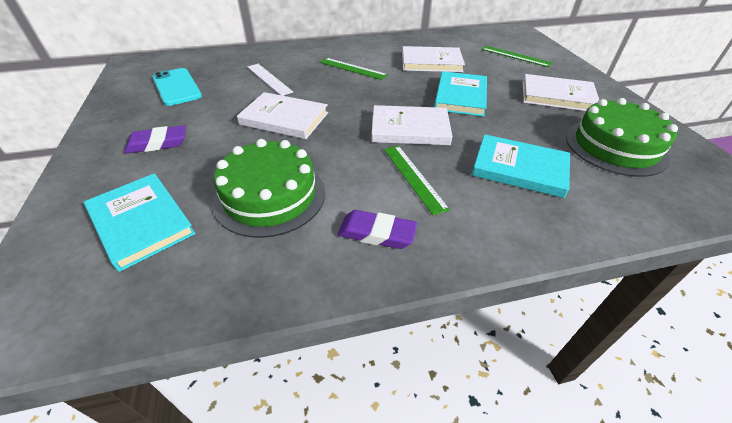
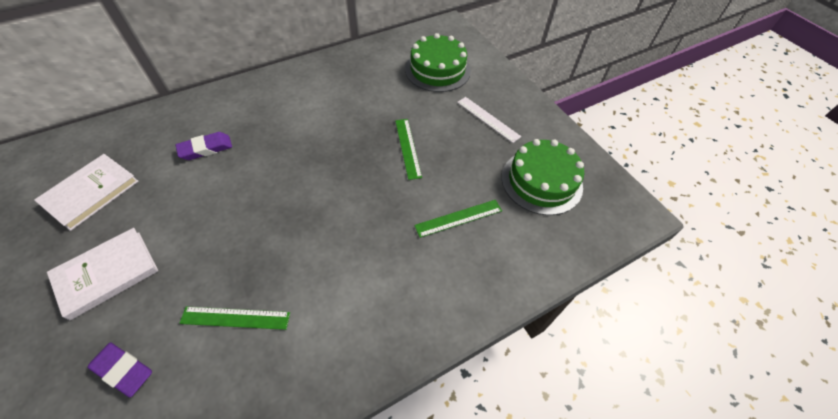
turquoise book: 3 -> 0
turquoise phone: 1 -> 0
white book: 4 -> 2

